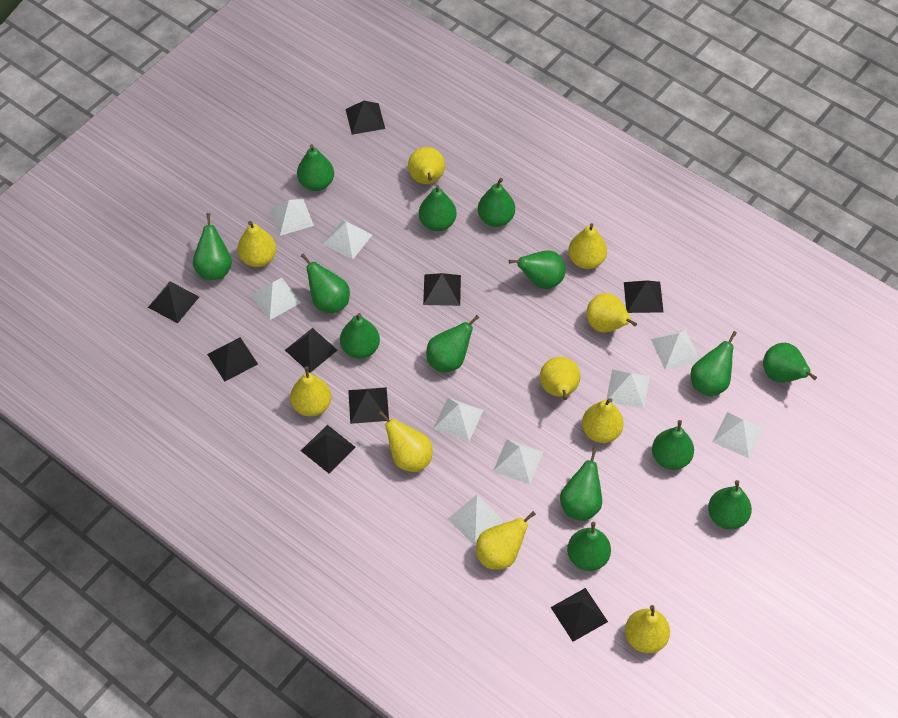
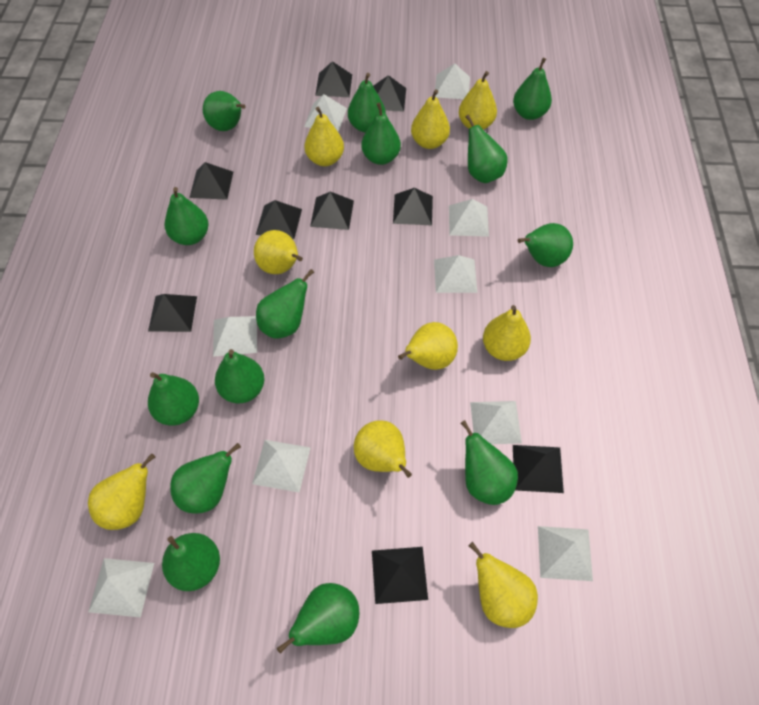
yellow pear: 10 -> 9

